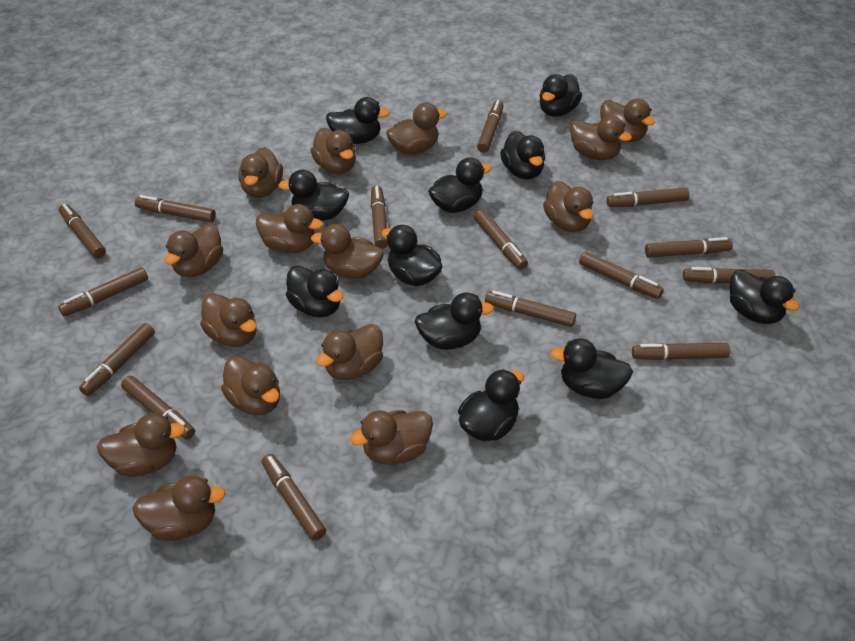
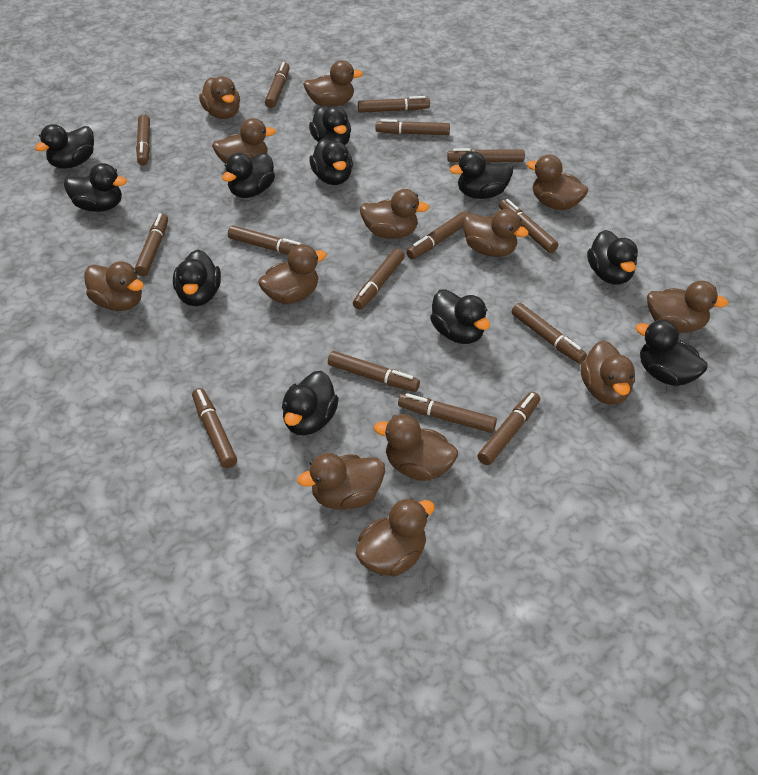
brown duck: 15 -> 13

